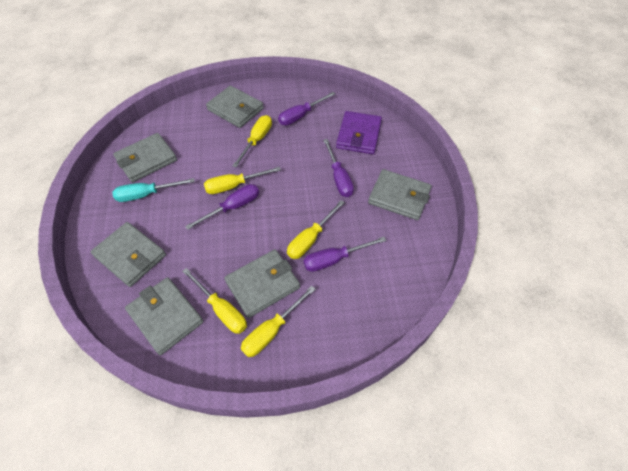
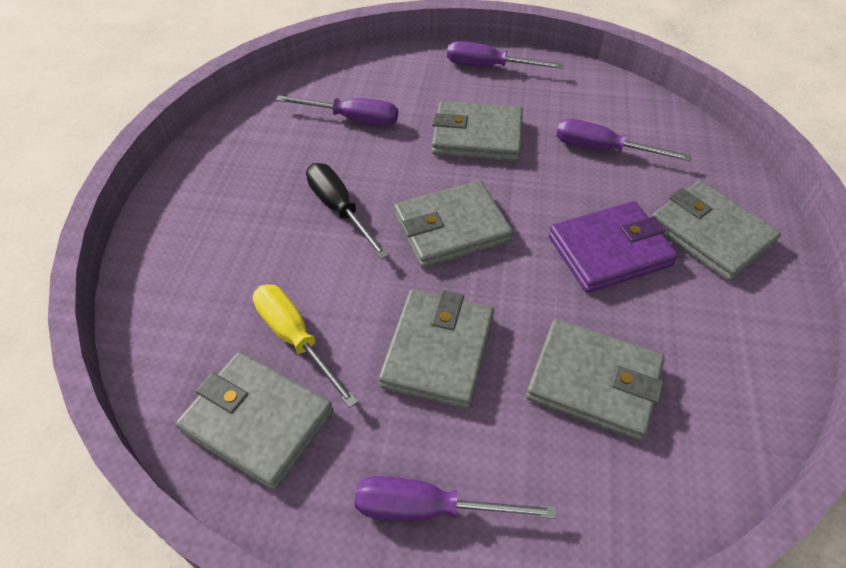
black screwdriver: 0 -> 1
turquoise screwdriver: 1 -> 0
yellow screwdriver: 5 -> 1

